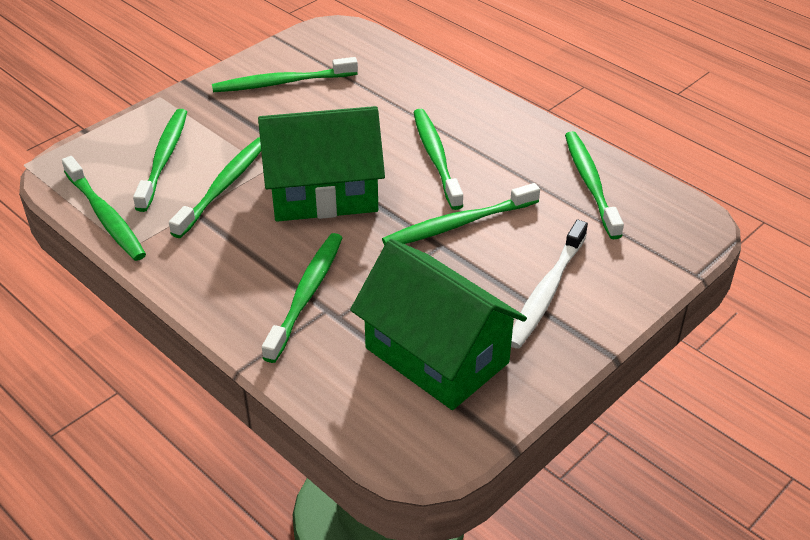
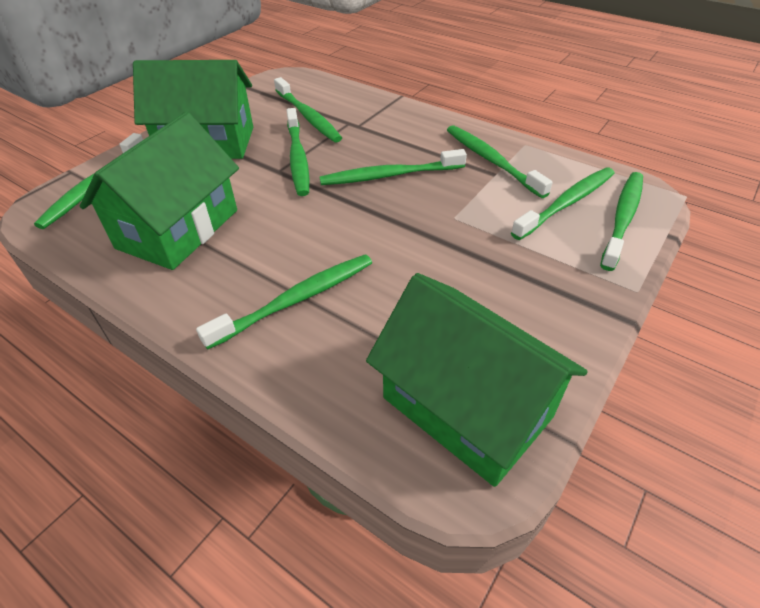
green house: 2 -> 3
white toothbrush: 1 -> 0

